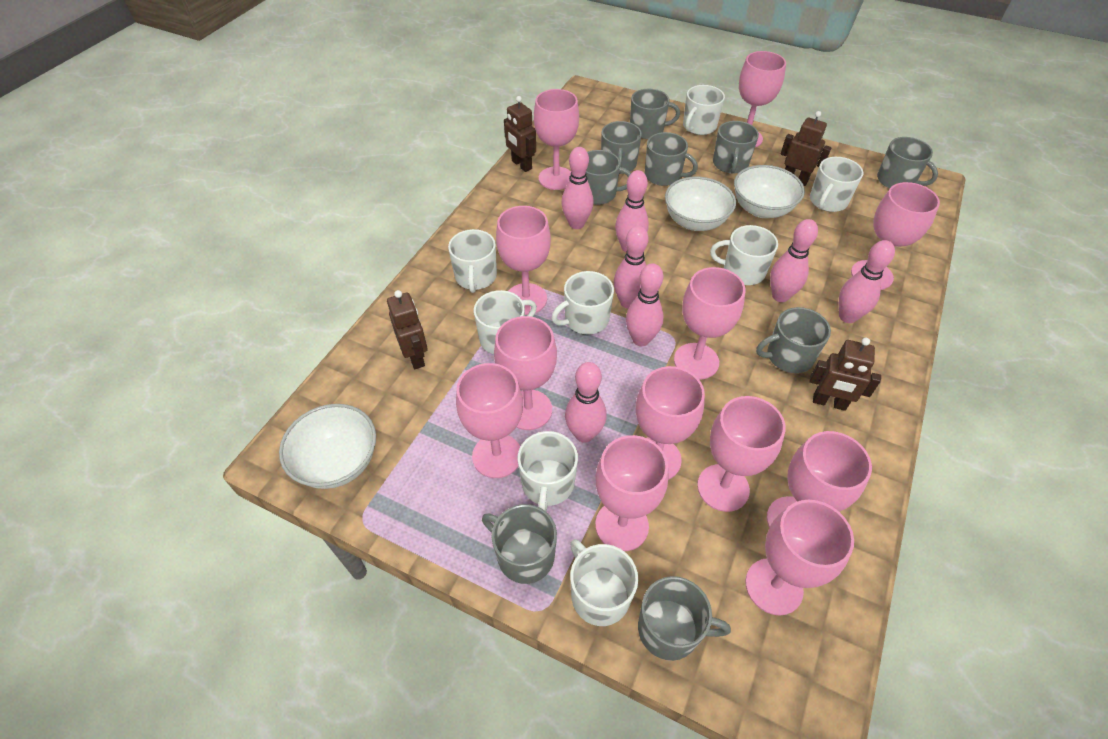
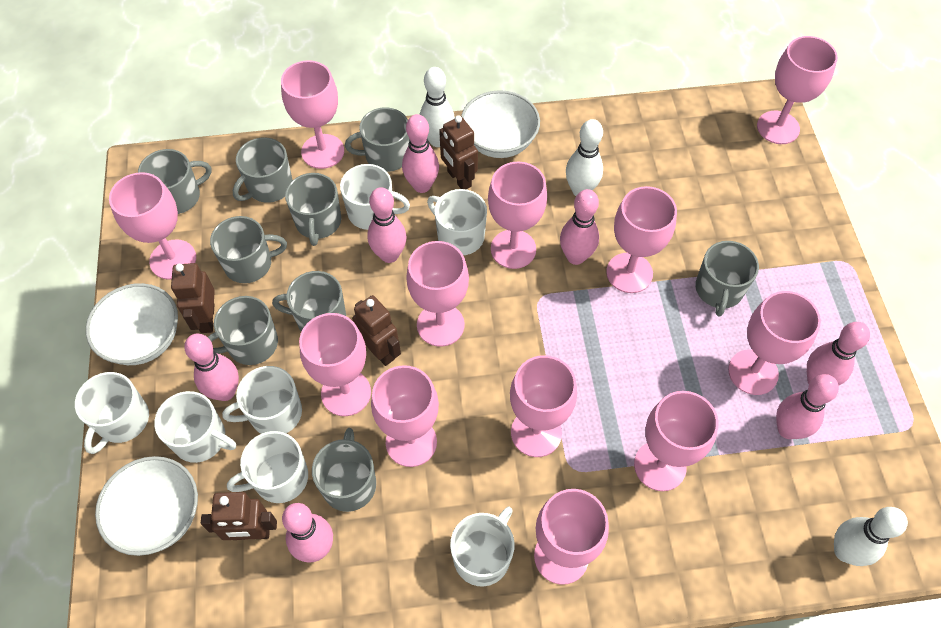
white bowling pin: 0 -> 3
white mug: 8 -> 7

